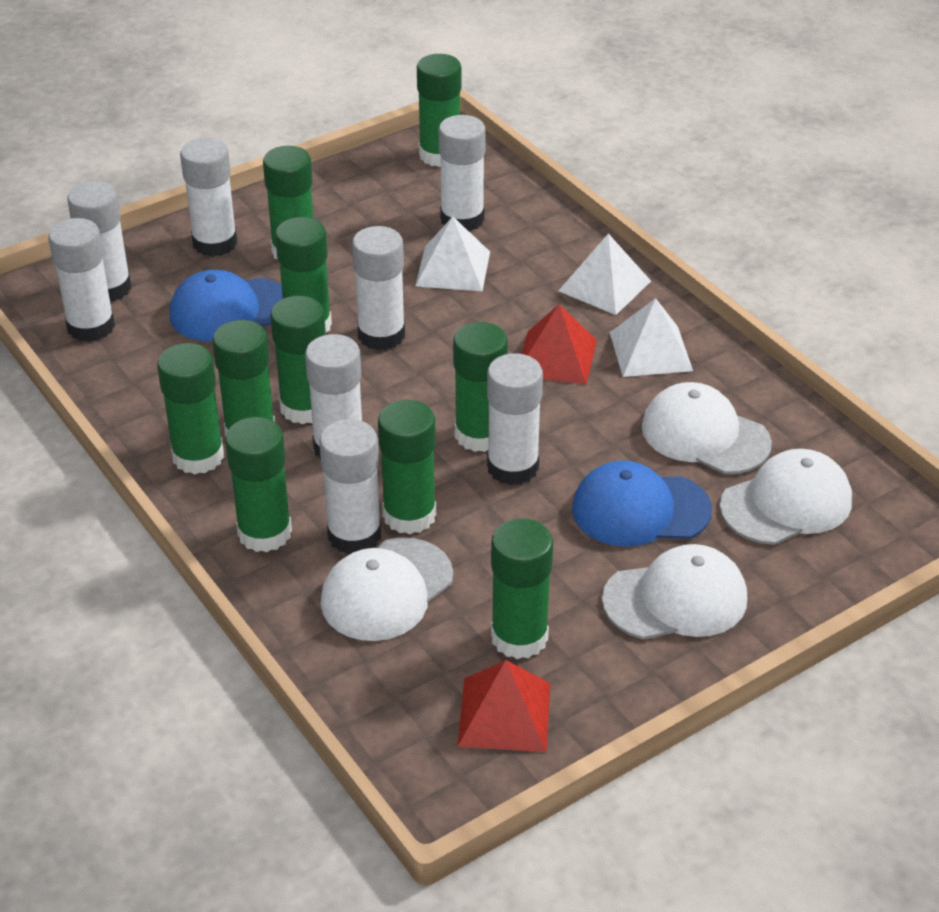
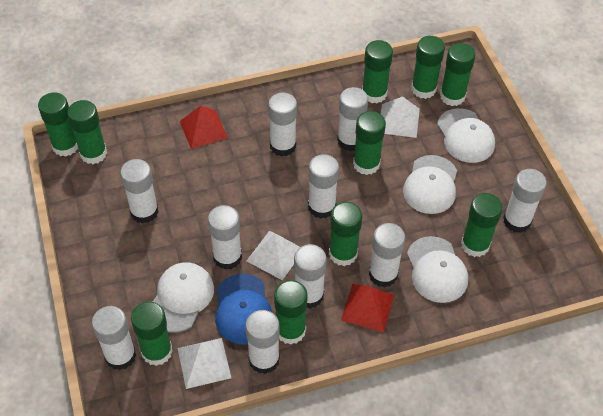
blue cap: 2 -> 1
white glue stick: 8 -> 10

